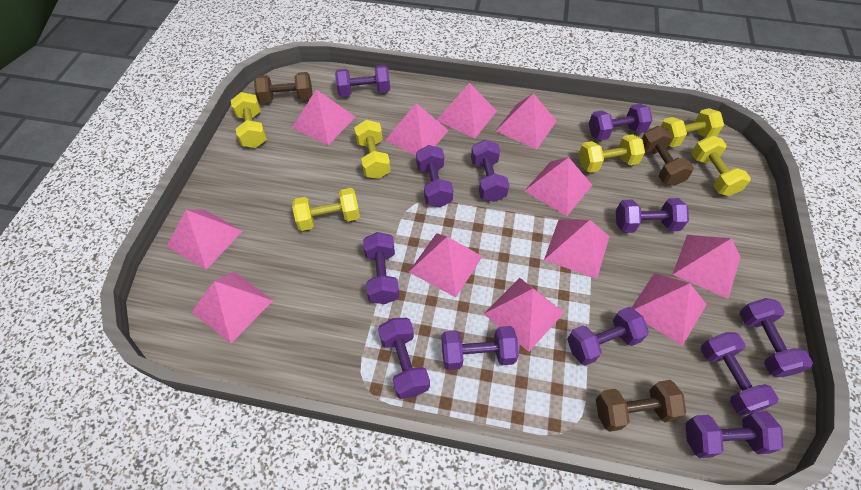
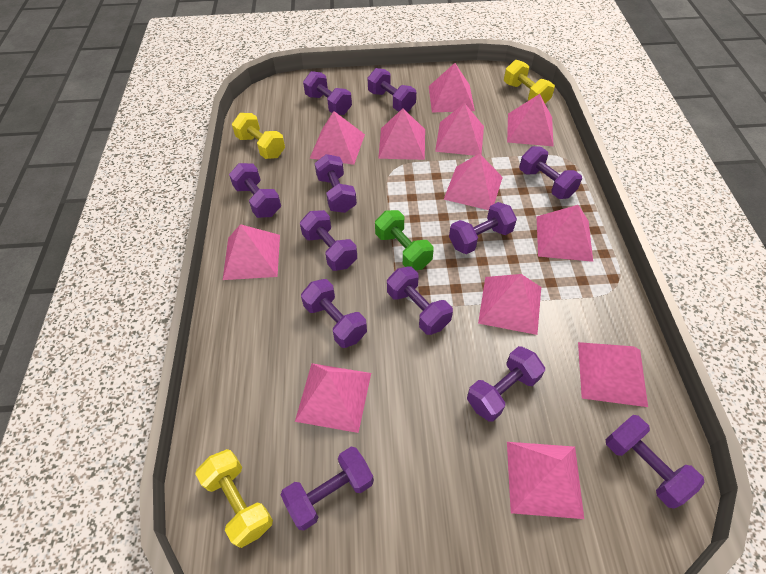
brown dumbbell: 3 -> 0
green dumbbell: 0 -> 1
yellow dumbbell: 6 -> 3

